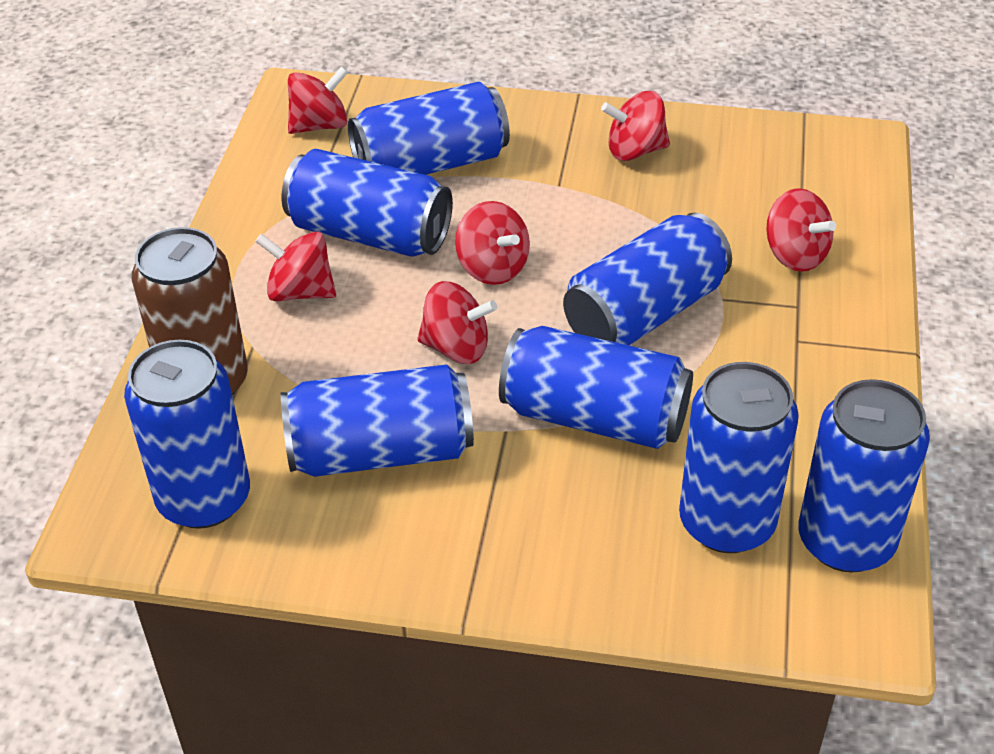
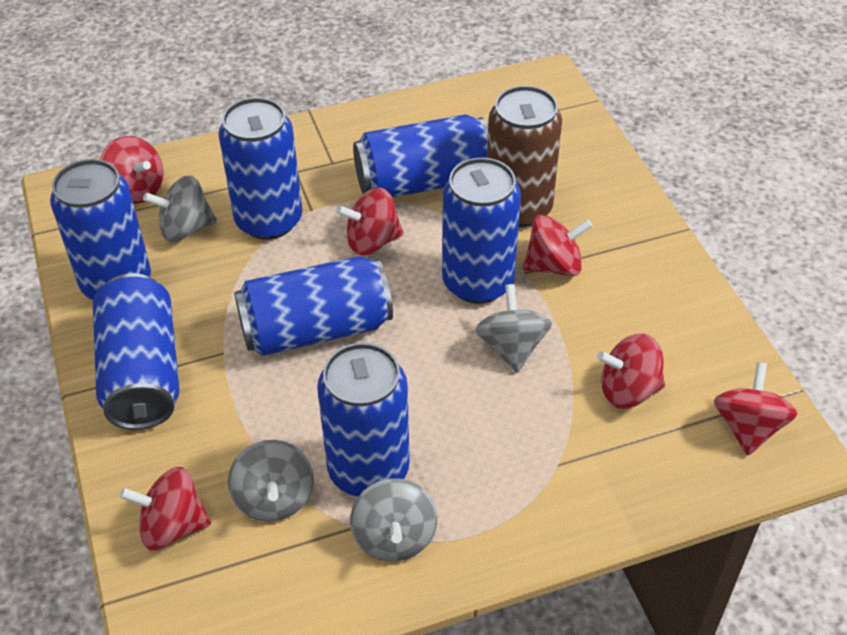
blue can: 8 -> 7
grey spinning top: 0 -> 4

